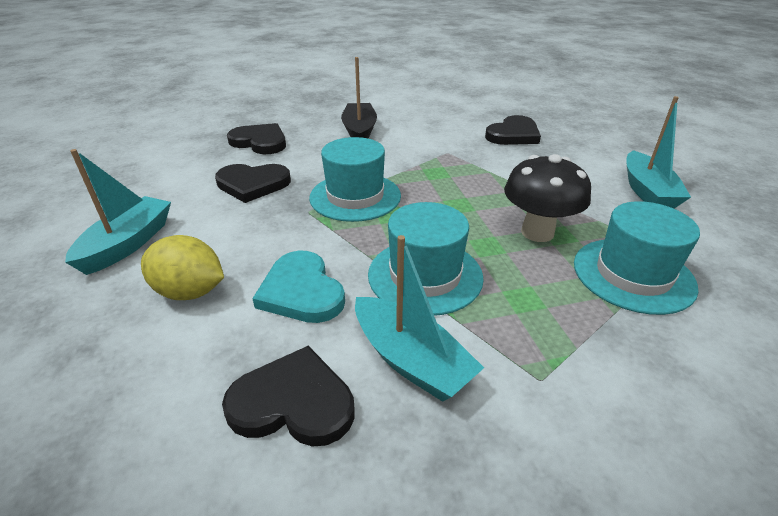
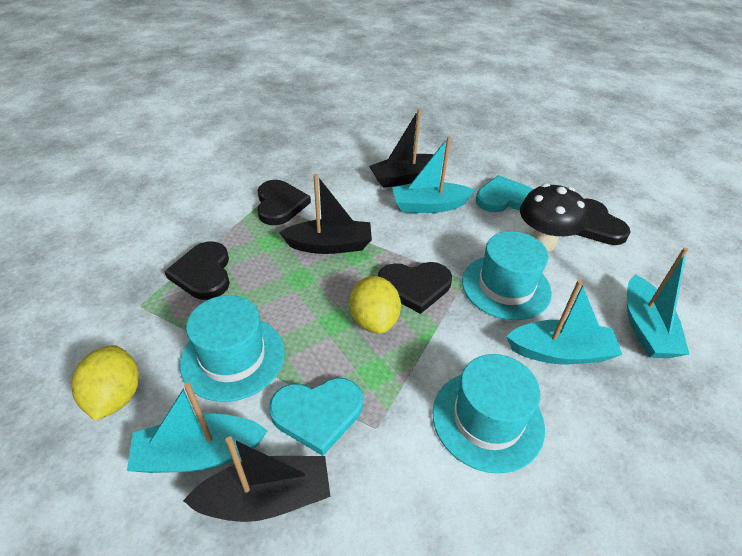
black boat: 1 -> 3
turquoise boat: 3 -> 4
turquoise heart: 1 -> 2
yellow lemon: 1 -> 2

